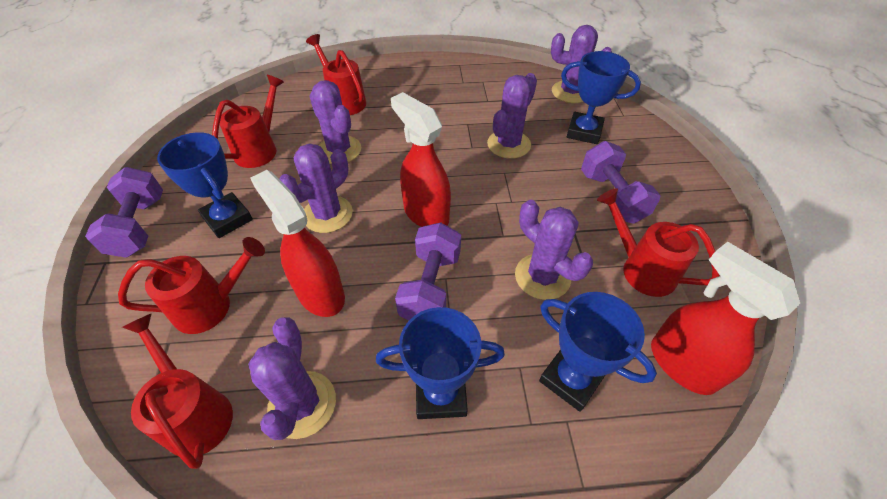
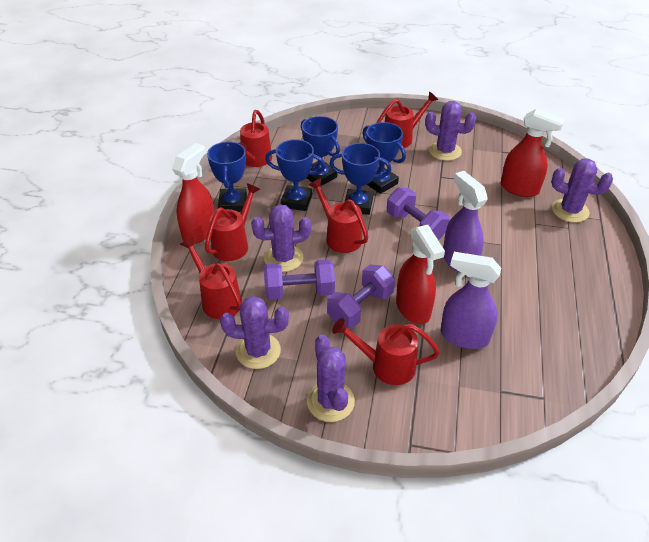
blue trophy: 4 -> 5
purple cactus: 6 -> 5
purple spray bottle: 0 -> 2
red watering can: 5 -> 6

